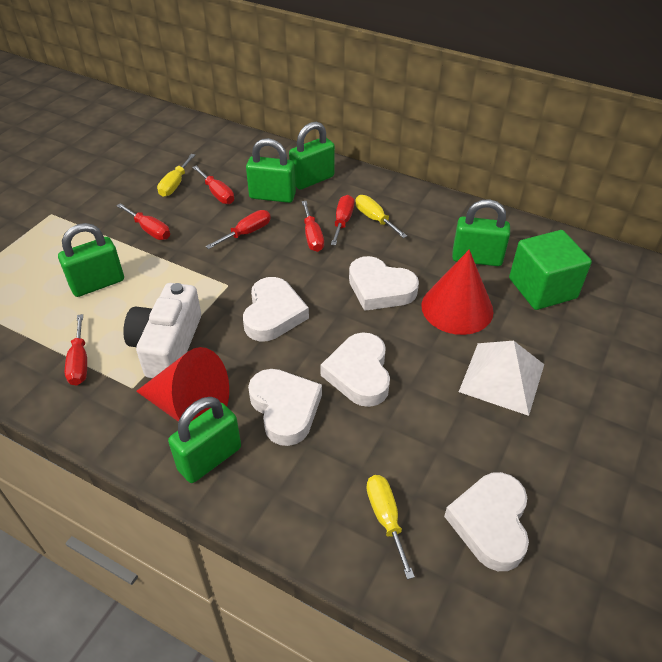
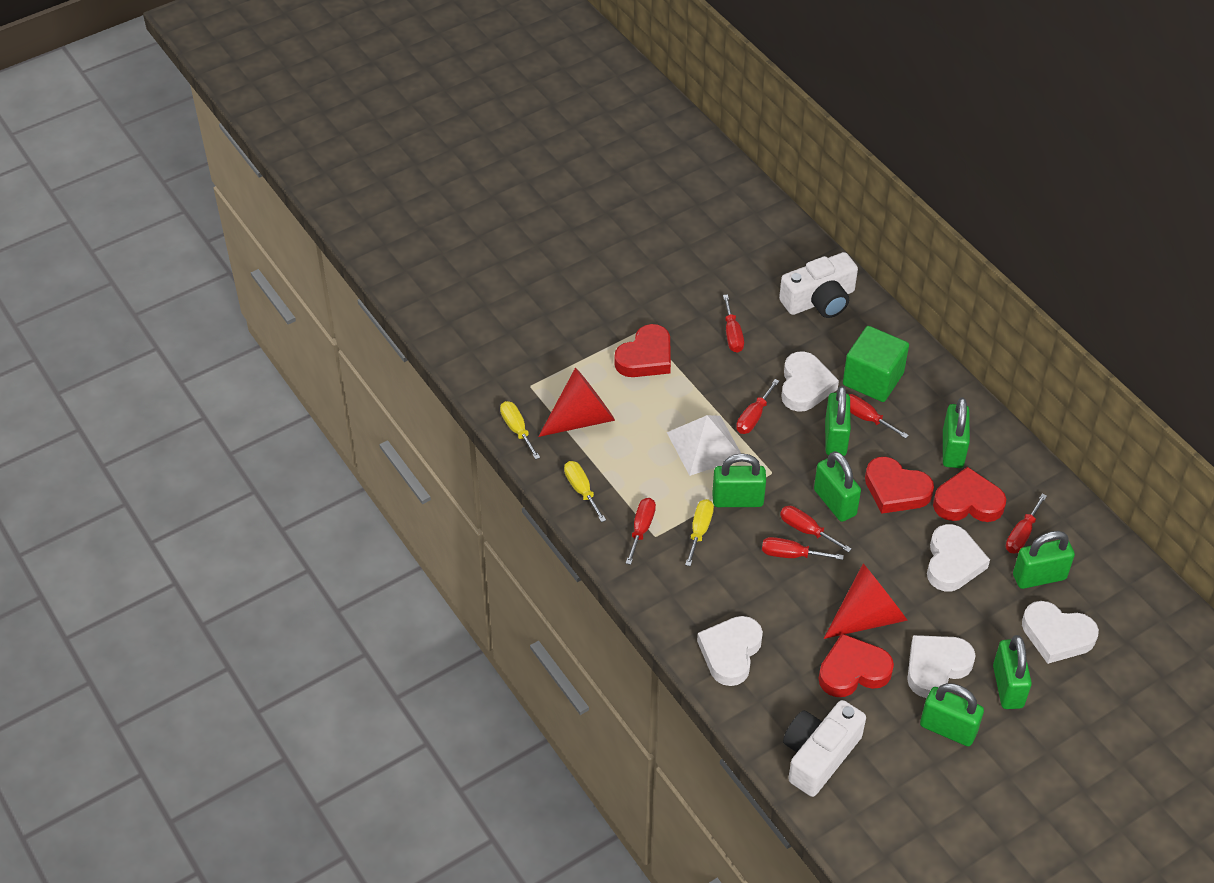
green padlock: 5 -> 7
red heart: 0 -> 4
red screwdriver: 6 -> 7
white camera: 1 -> 2

